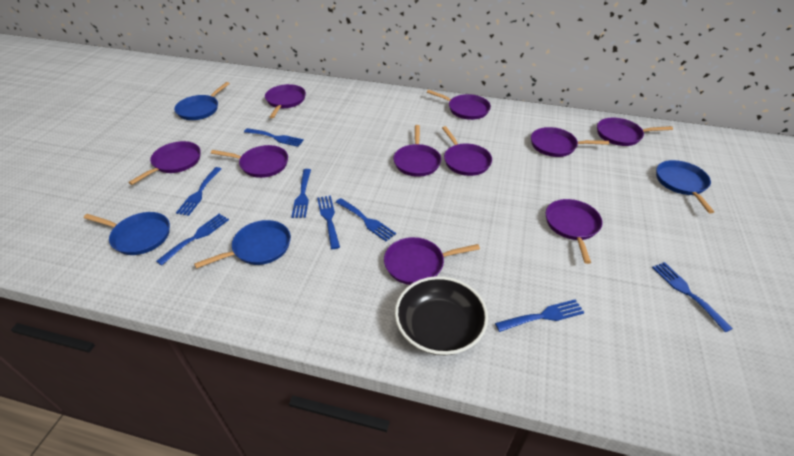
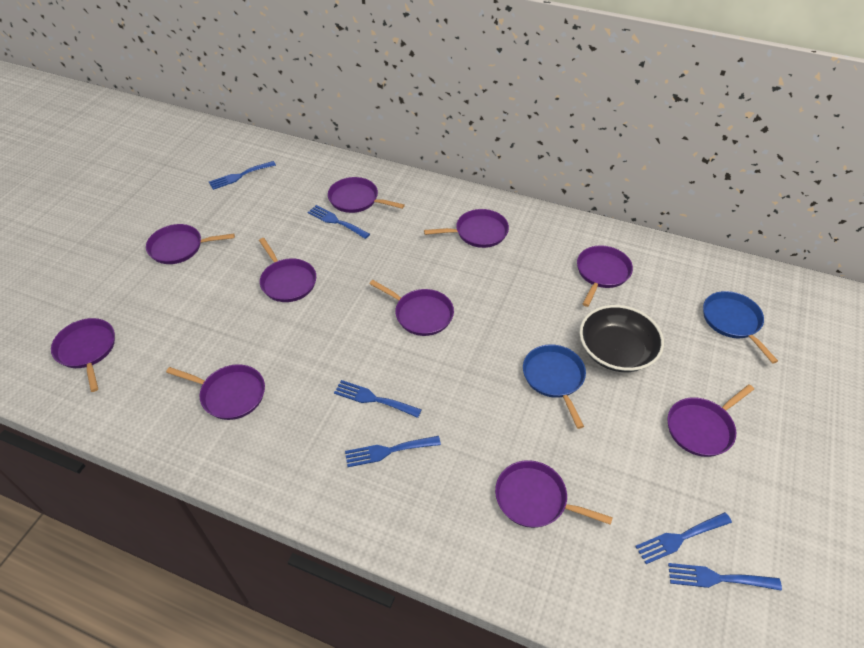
blue fork: 8 -> 6
blue pan: 4 -> 2

